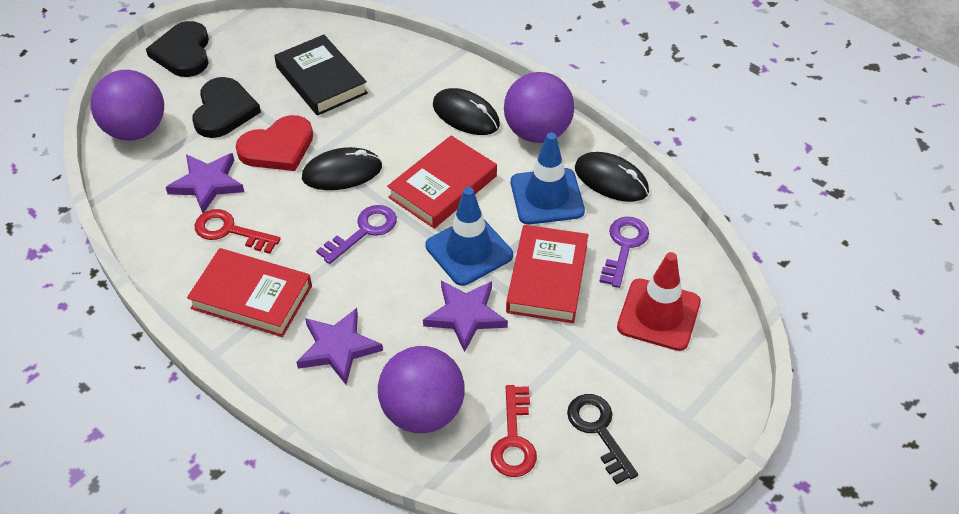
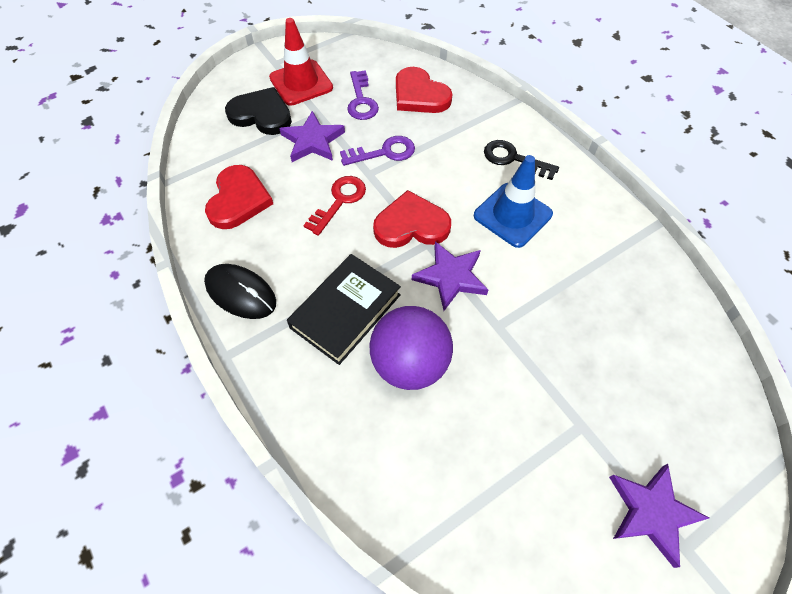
black heart: 2 -> 1
black mouse: 3 -> 1
blue traffic cone: 2 -> 1
purple ball: 3 -> 1
red book: 3 -> 0
red heart: 1 -> 3
red key: 2 -> 1

